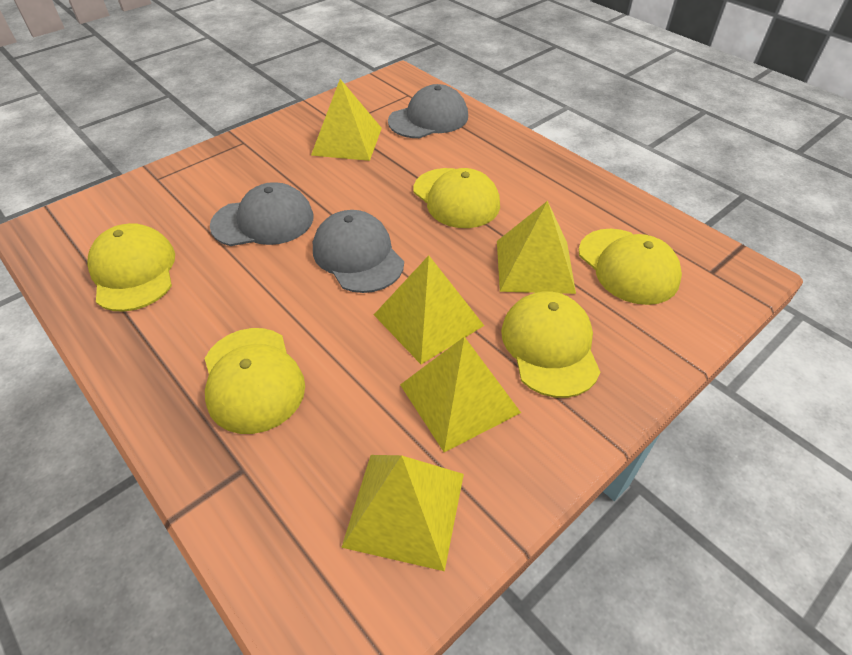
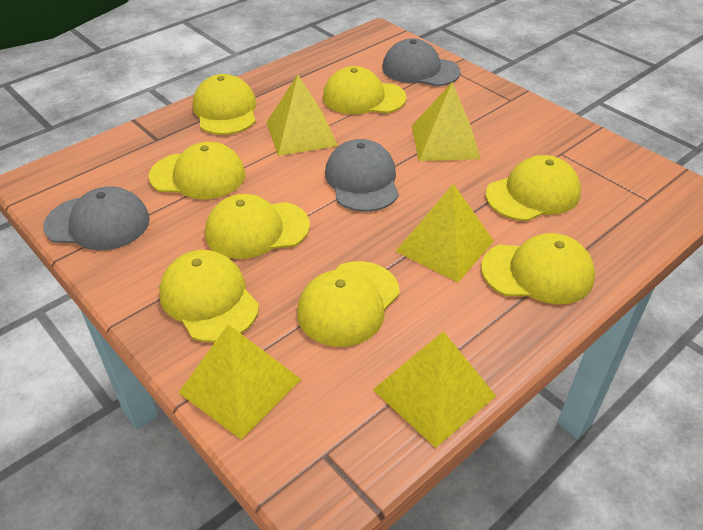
yellow cap: 5 -> 8

